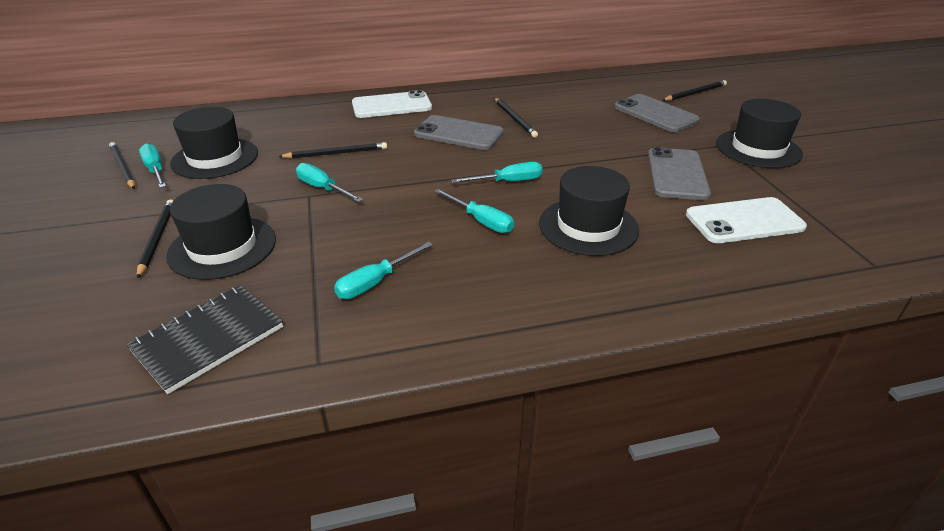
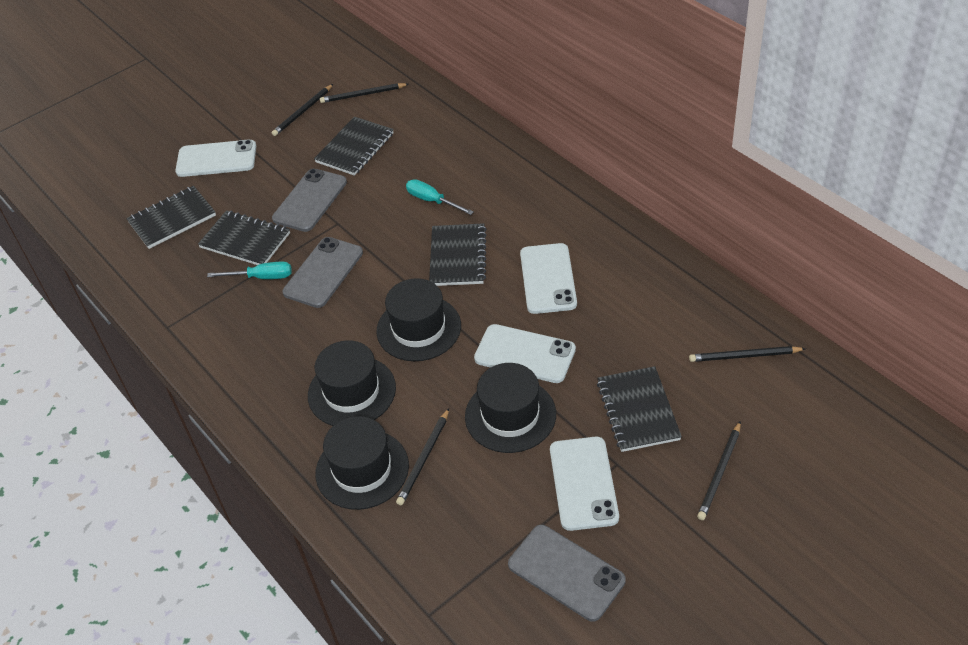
black notebook: 1 -> 5
turquoise screwdriver: 5 -> 2
white phone: 2 -> 4

